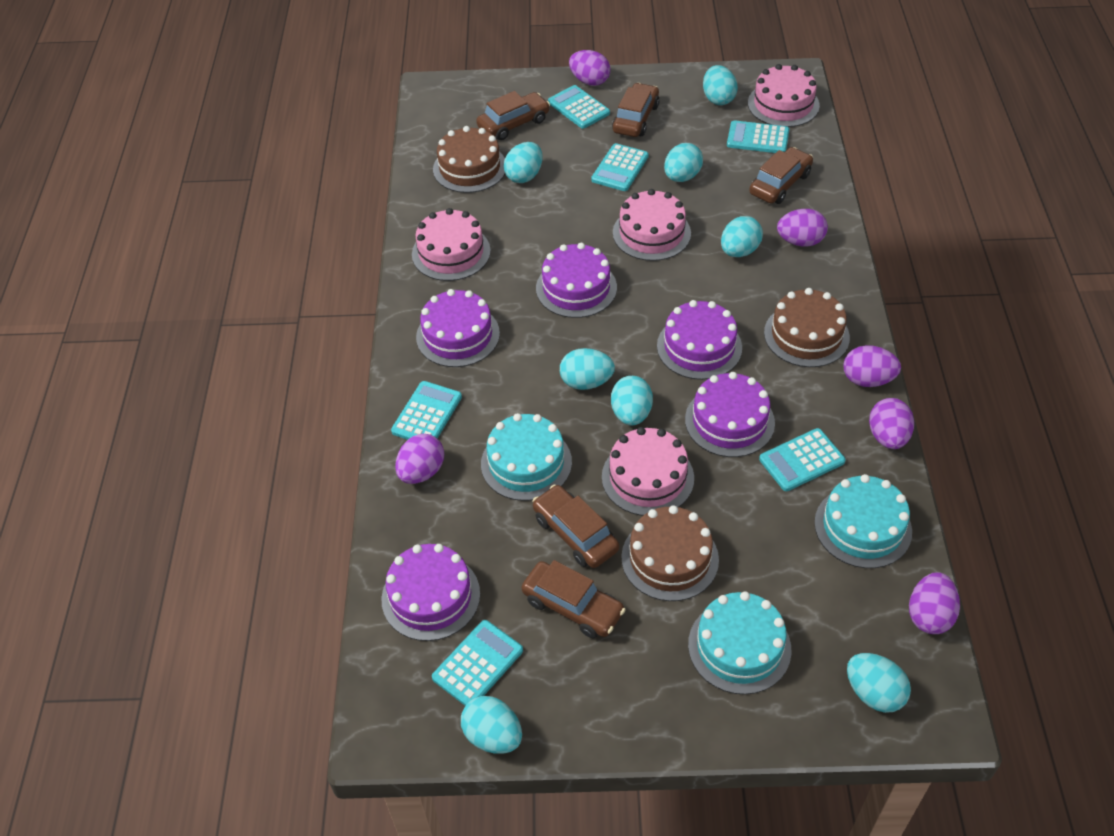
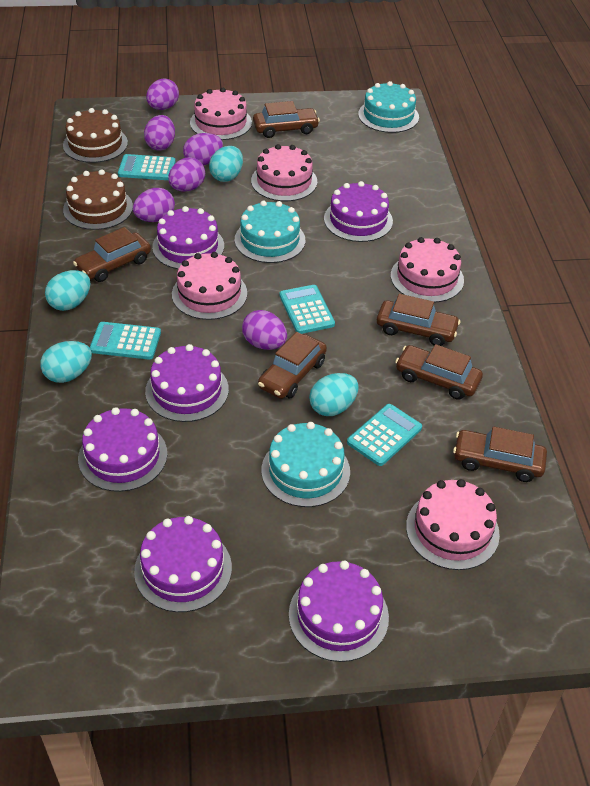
brown cake: 3 -> 2
brown car: 5 -> 6
pink cake: 4 -> 5
purple cake: 5 -> 6
turquoise calculator: 6 -> 4
turquoise egg: 8 -> 4

